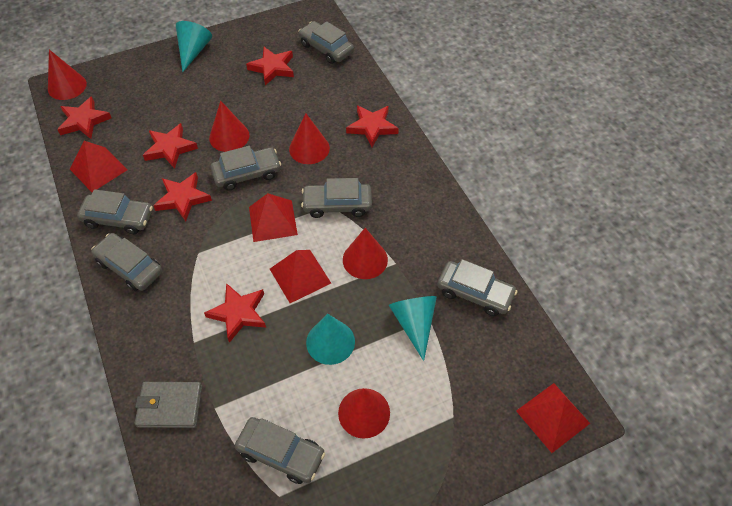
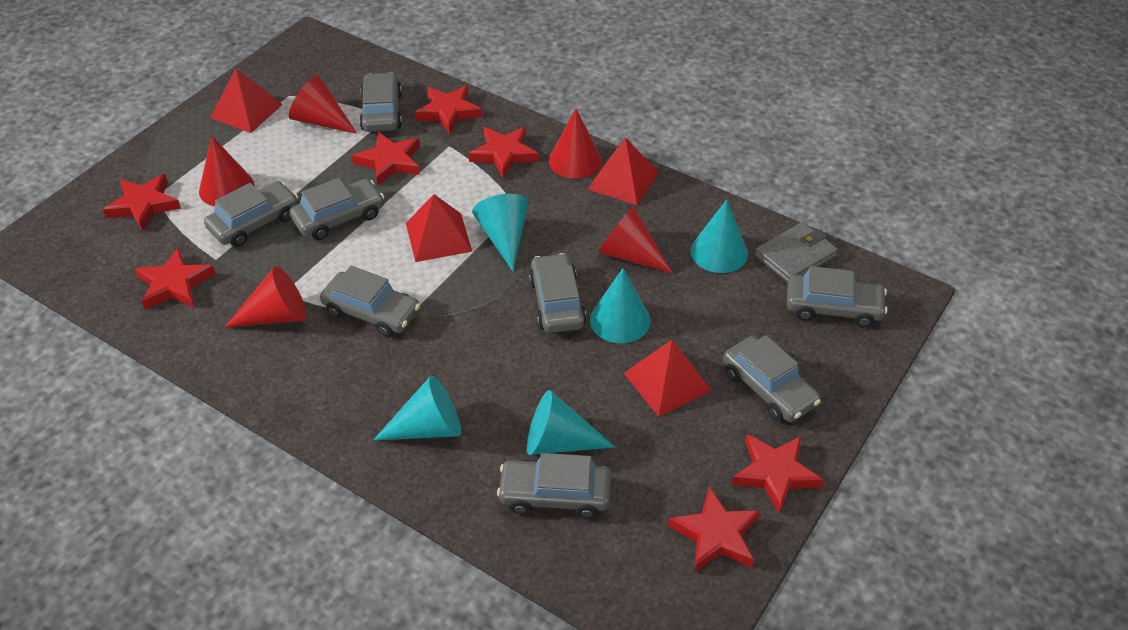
grey car: 7 -> 8
red star: 6 -> 7
turquoise cone: 3 -> 5

